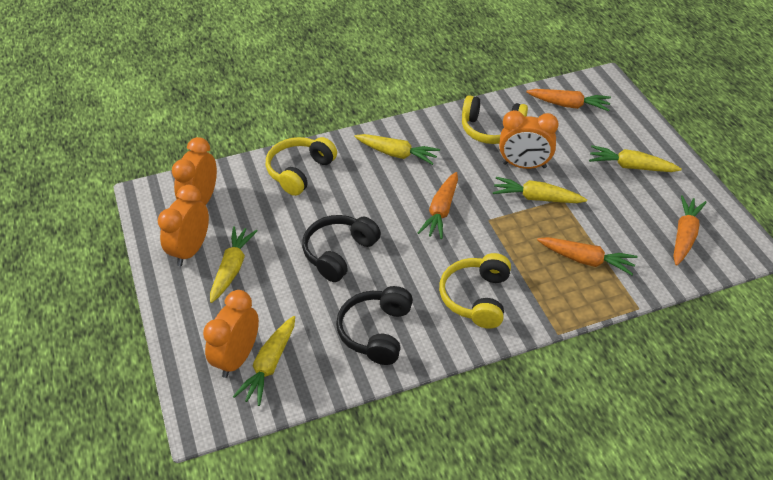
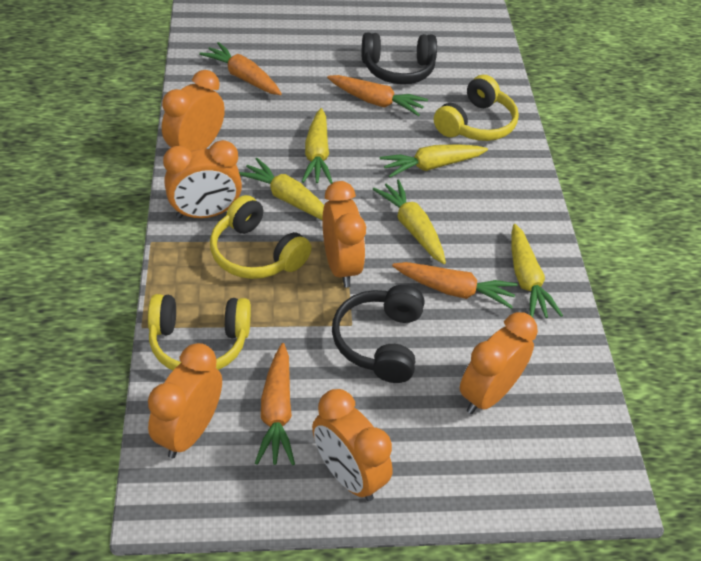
orange clock: 4 -> 6

